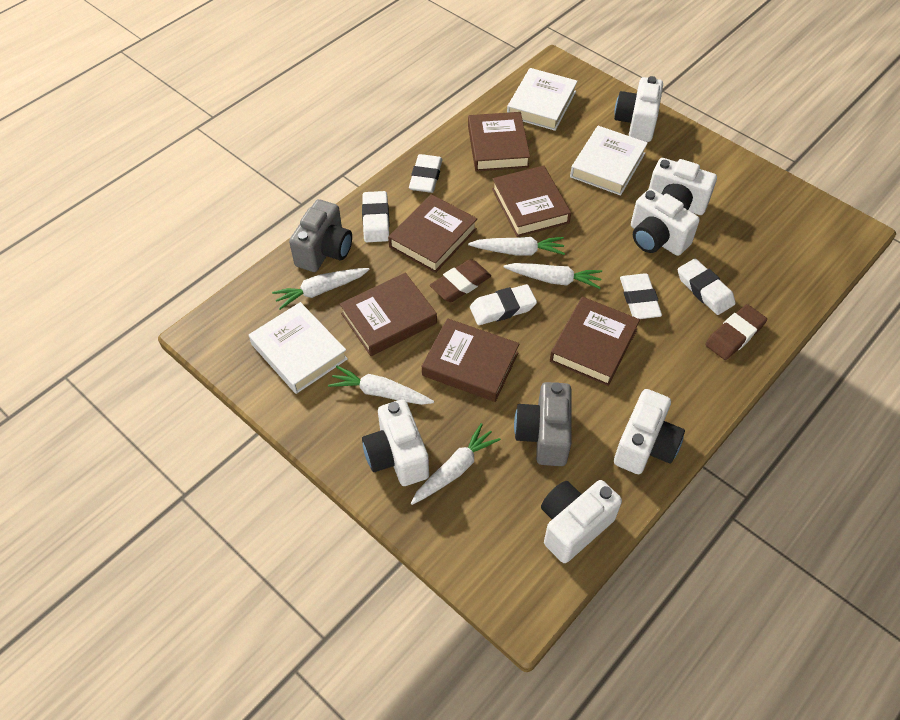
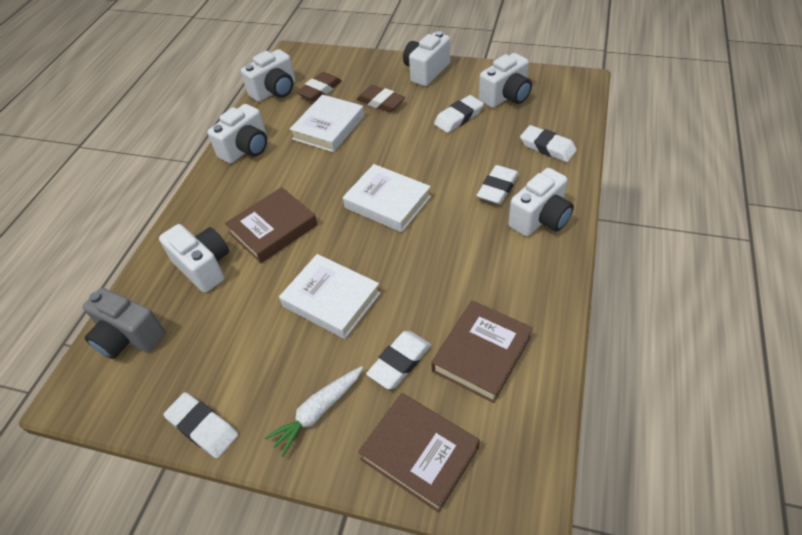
brown book: 6 -> 3
grey camera: 2 -> 1
white carrot: 5 -> 1

